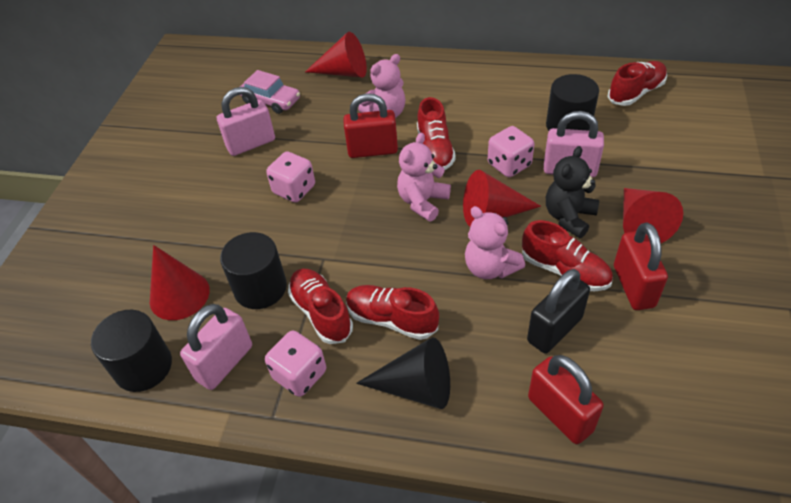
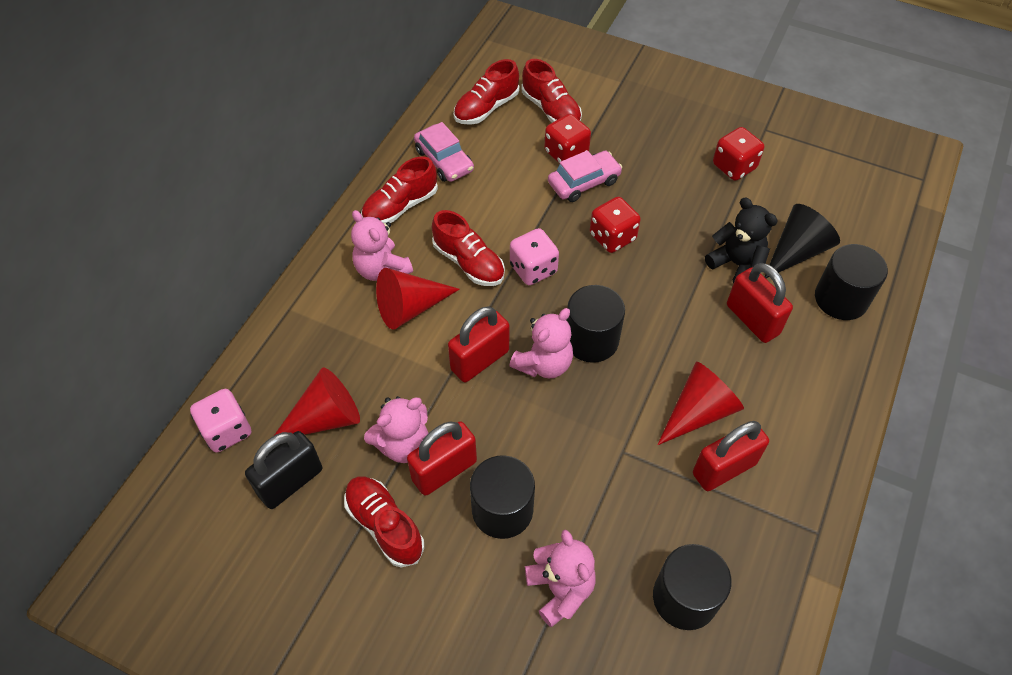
black cylinder: 3 -> 4
pink car: 1 -> 2
pink dice: 3 -> 2
pink padlock: 3 -> 0
pink teddy bear: 3 -> 4
red cone: 4 -> 3
red dice: 0 -> 3
red padlock: 3 -> 4

